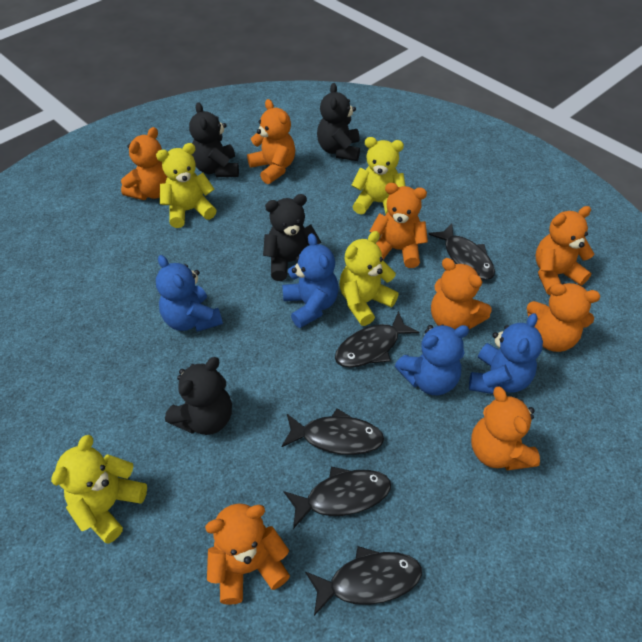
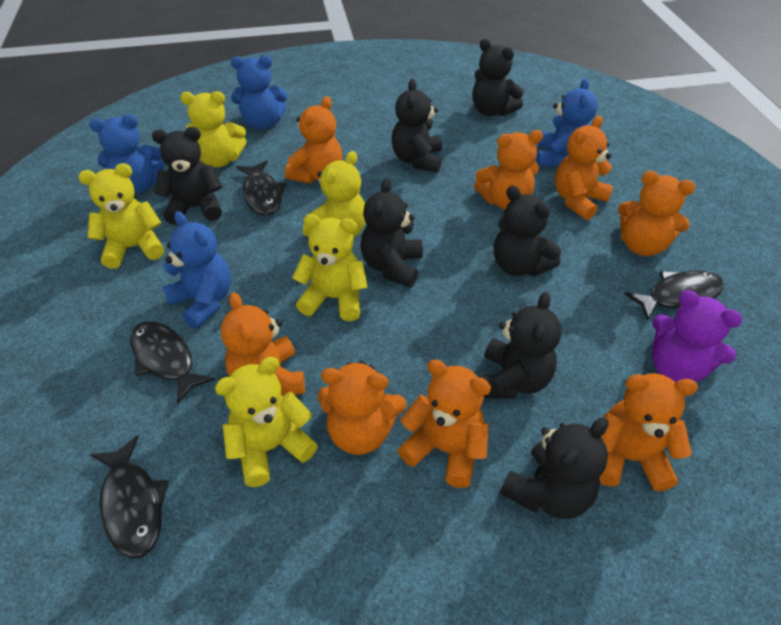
black fish: 5 -> 4
black teddy bear: 4 -> 7
purple teddy bear: 0 -> 1
yellow teddy bear: 4 -> 5

